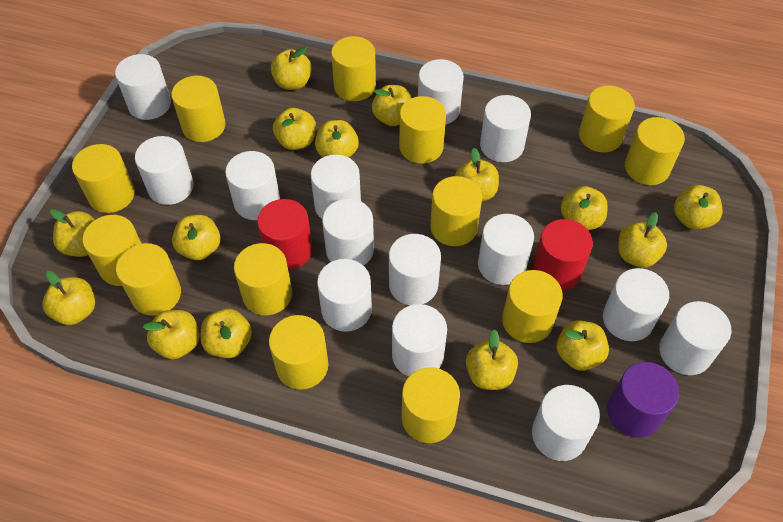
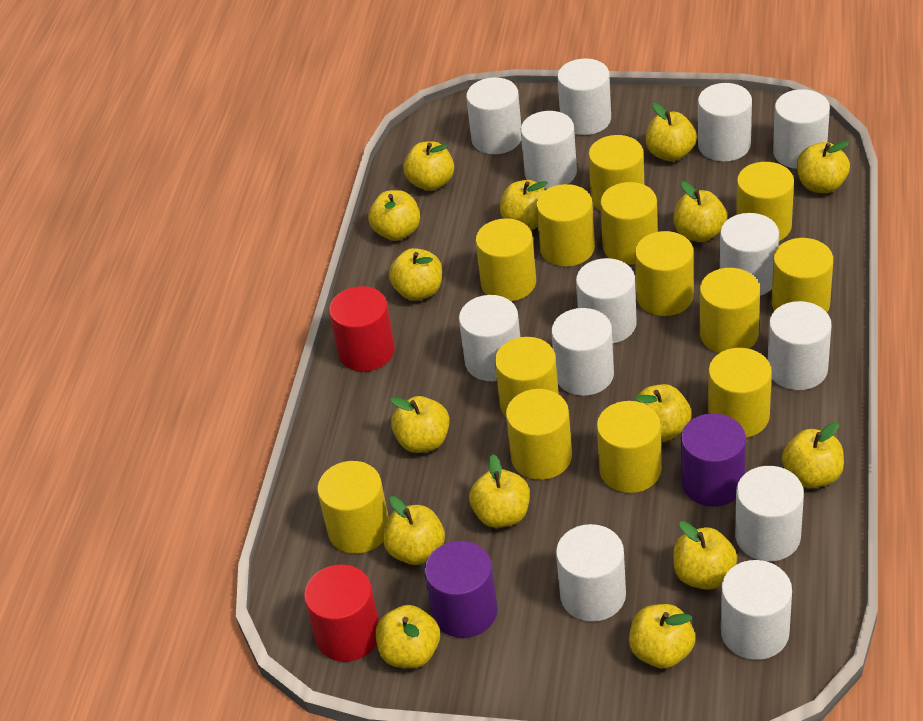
purple cylinder: 1 -> 2
white cylinder: 14 -> 13

